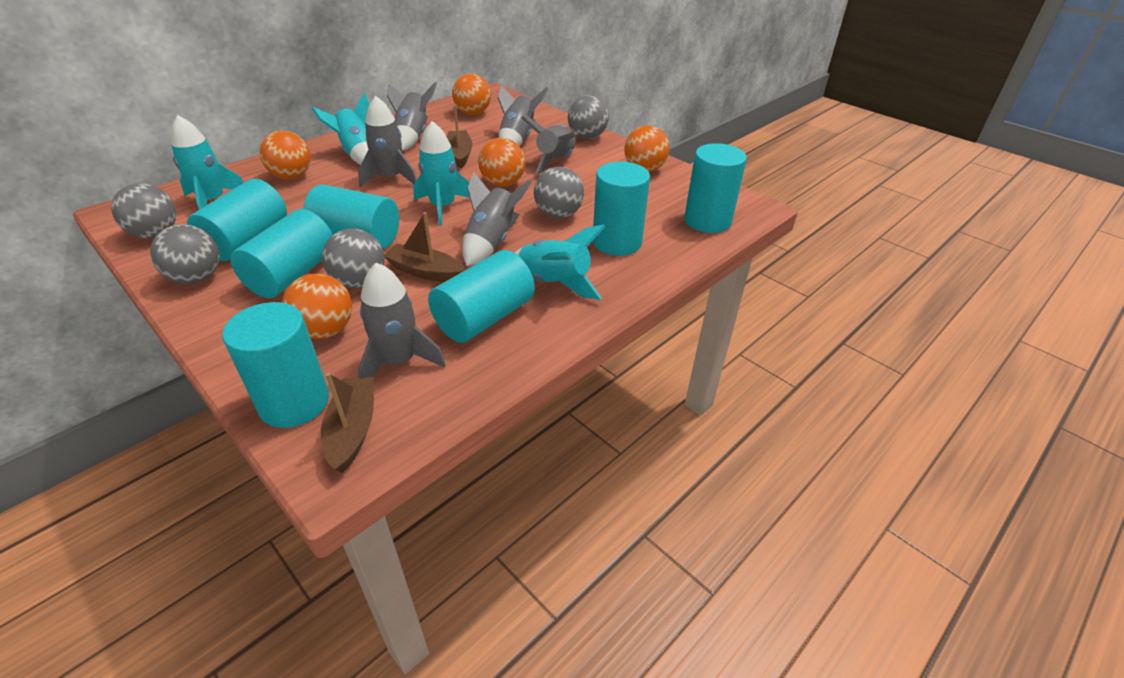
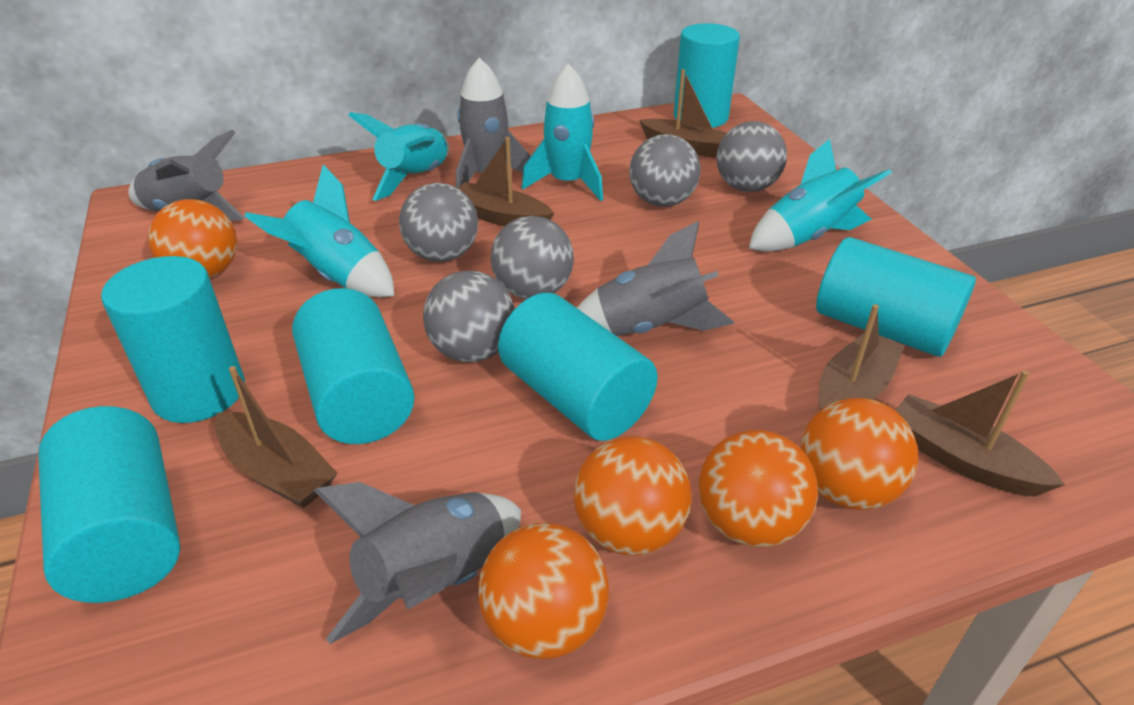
brown boat: 3 -> 5
grey rocket: 6 -> 4
turquoise cylinder: 7 -> 6

